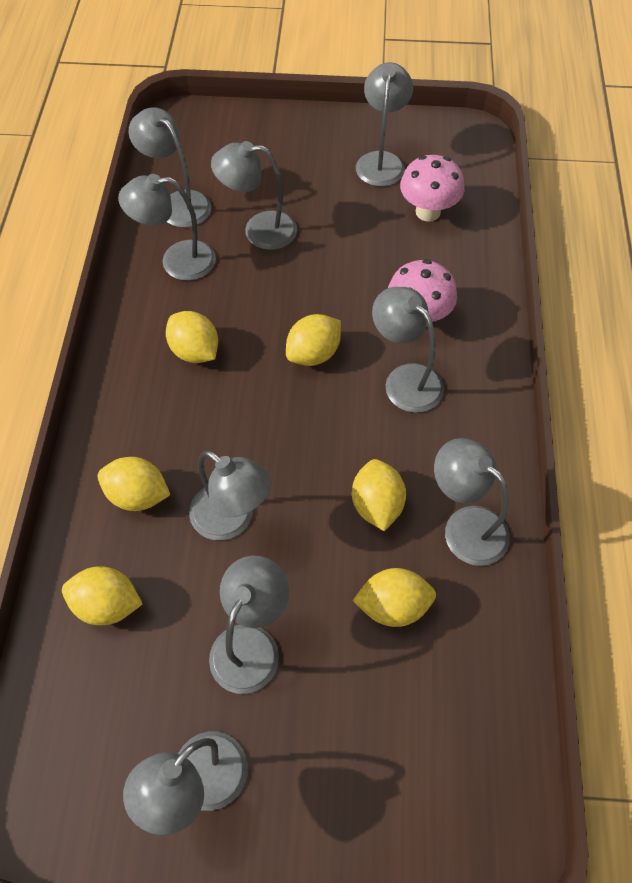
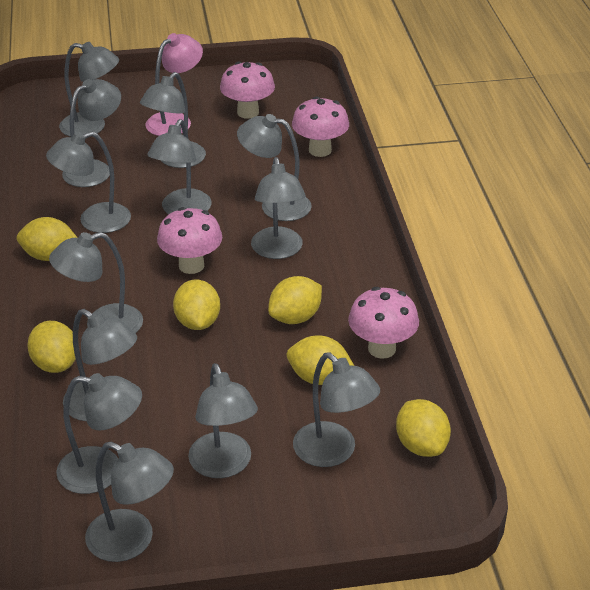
grey lamp: 9 -> 13
pink lamp: 0 -> 1
pink mushroom: 2 -> 4

